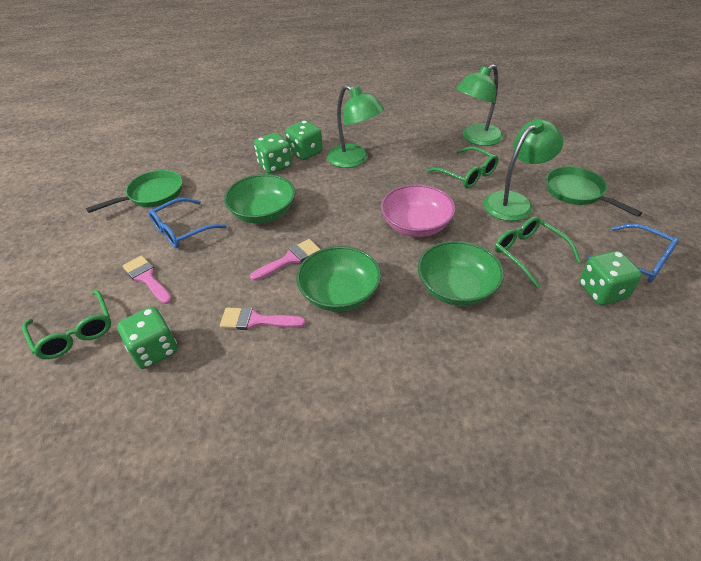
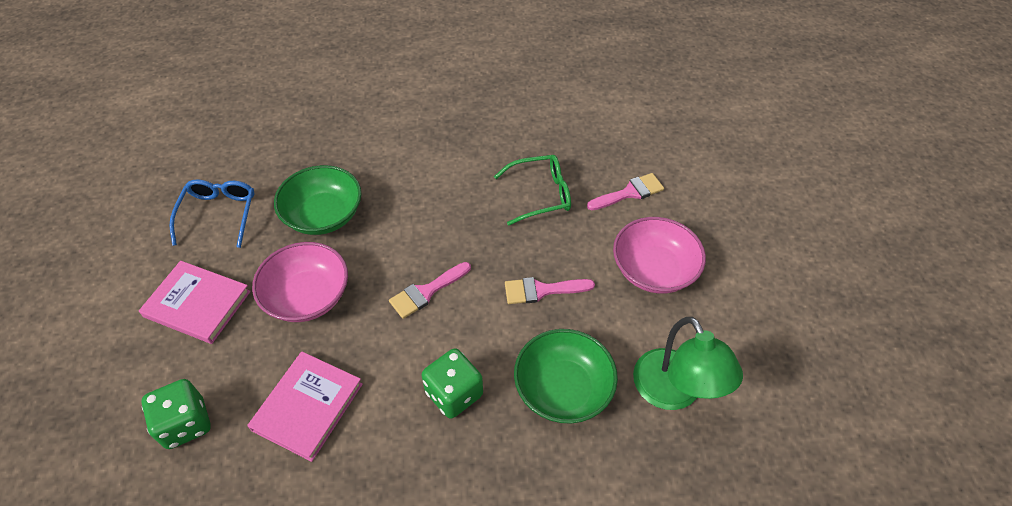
blue glasses: 2 -> 1
green bowl: 3 -> 2
green dice: 4 -> 2
green glasses: 3 -> 1
green lamp: 3 -> 1
green pan: 2 -> 0
pink book: 0 -> 2
pink bowl: 1 -> 2

